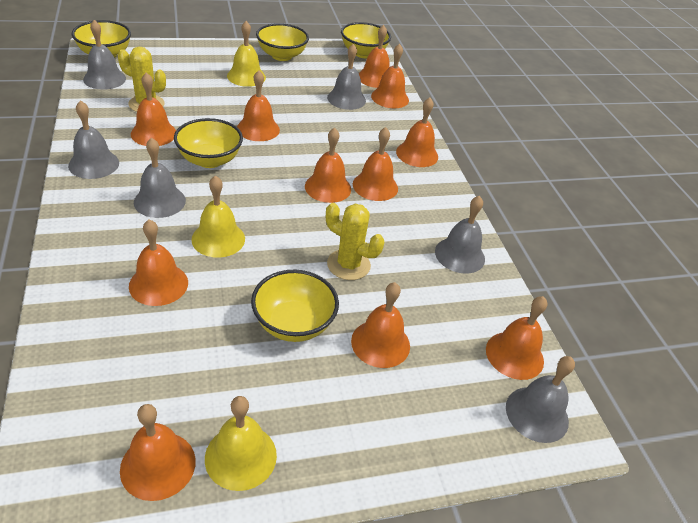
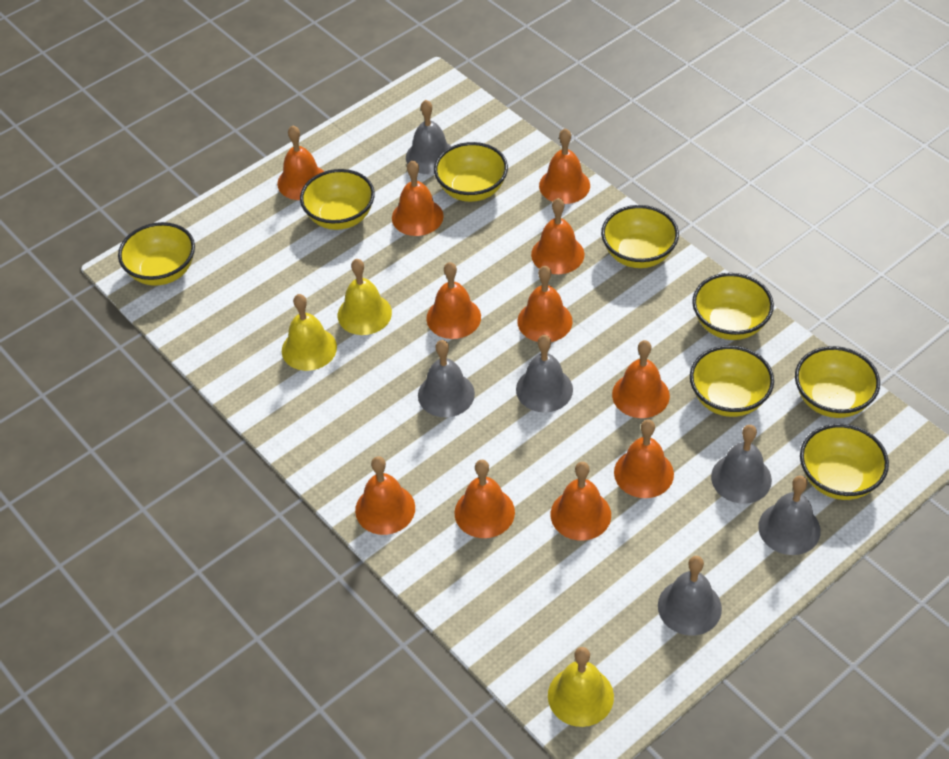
yellow bowl: 5 -> 8
yellow cactus: 2 -> 0

